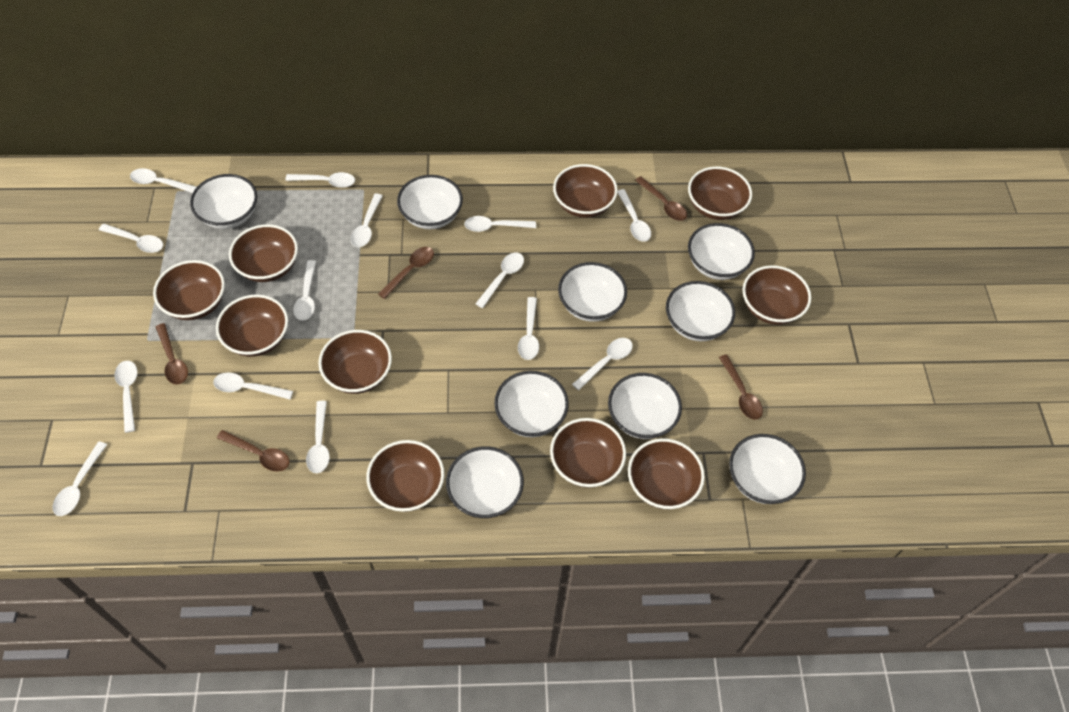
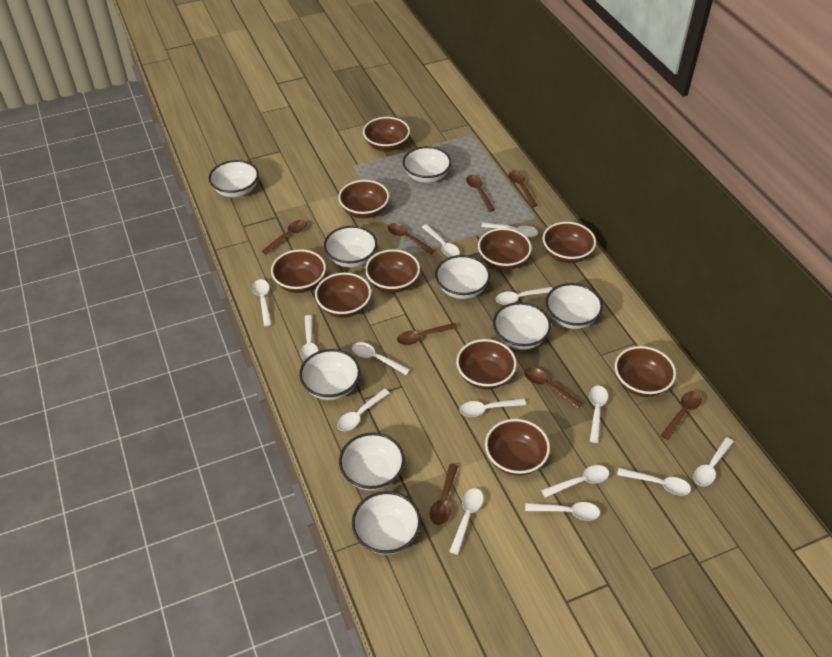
brown spoon: 5 -> 8

